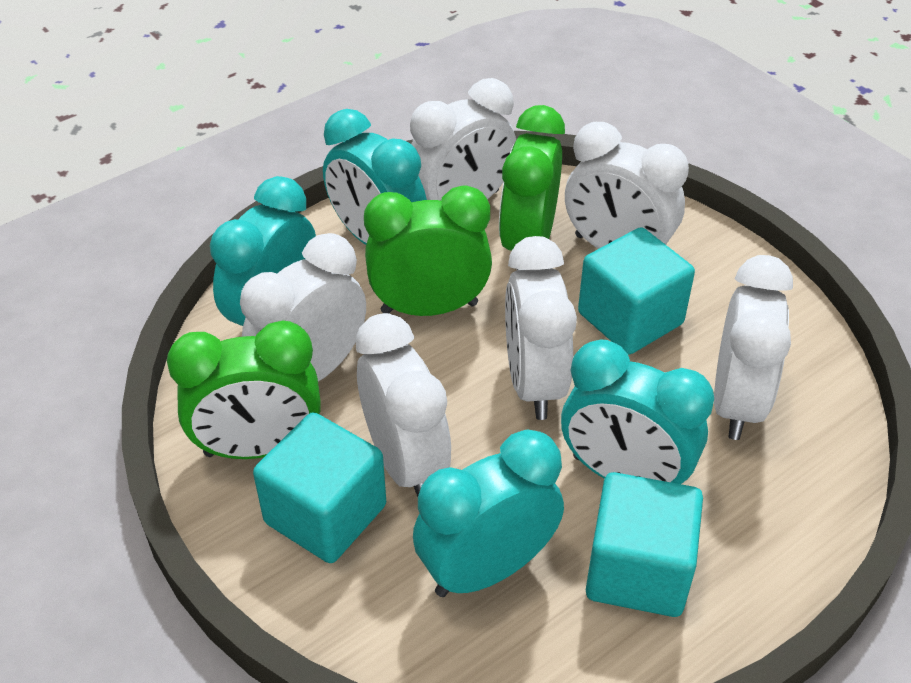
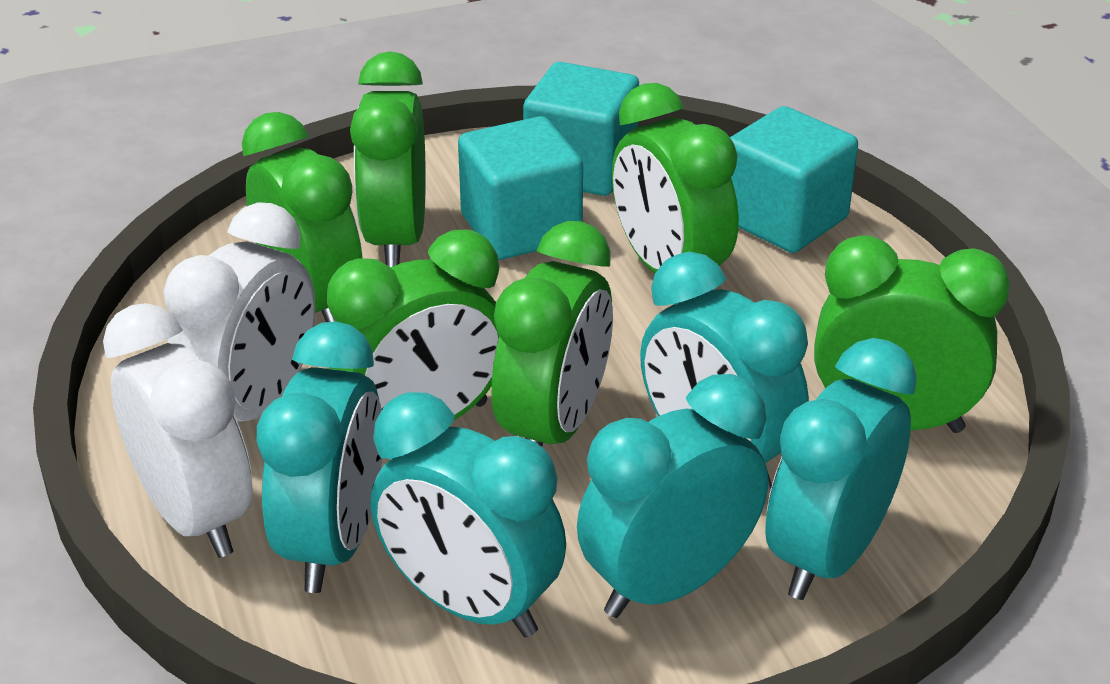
green clock: 3 -> 6
turquoise clock: 4 -> 5
white clock: 6 -> 2

